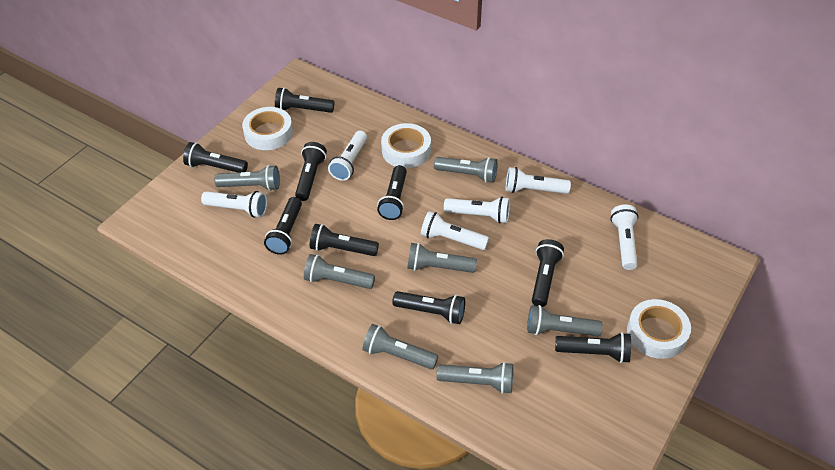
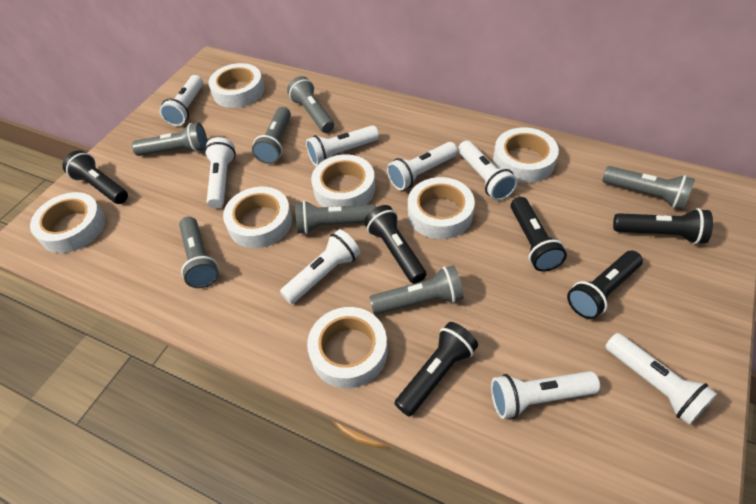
black flashlight: 9 -> 6
white flashlight: 6 -> 8
white tape: 3 -> 7

